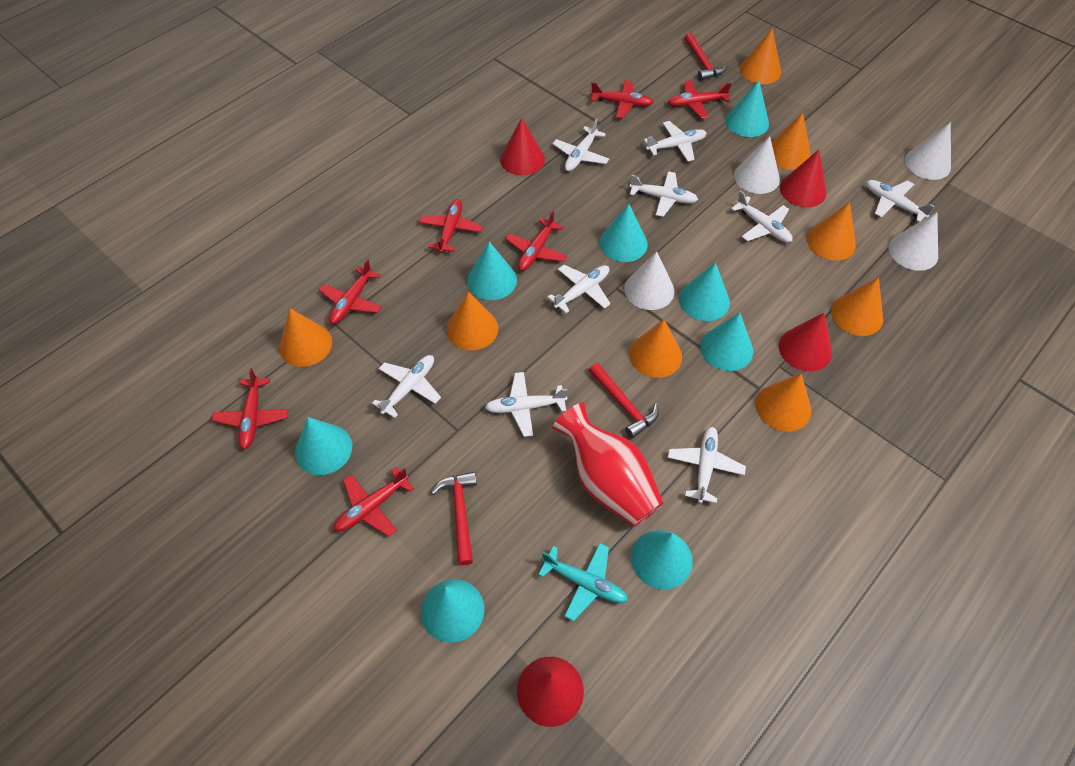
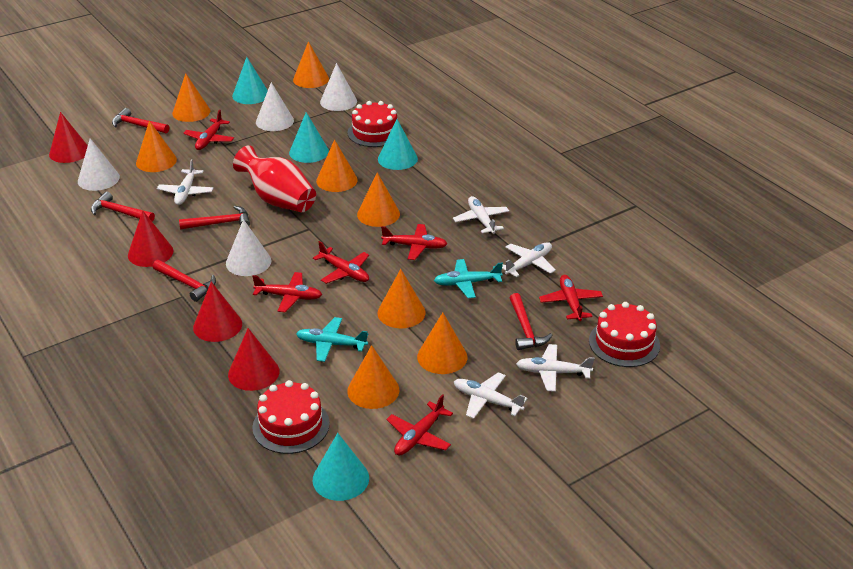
red cake: 0 -> 3
red hammer: 3 -> 5
red plane: 7 -> 6
turquoise cone: 8 -> 4
turquoise plane: 1 -> 2
white plane: 9 -> 5

